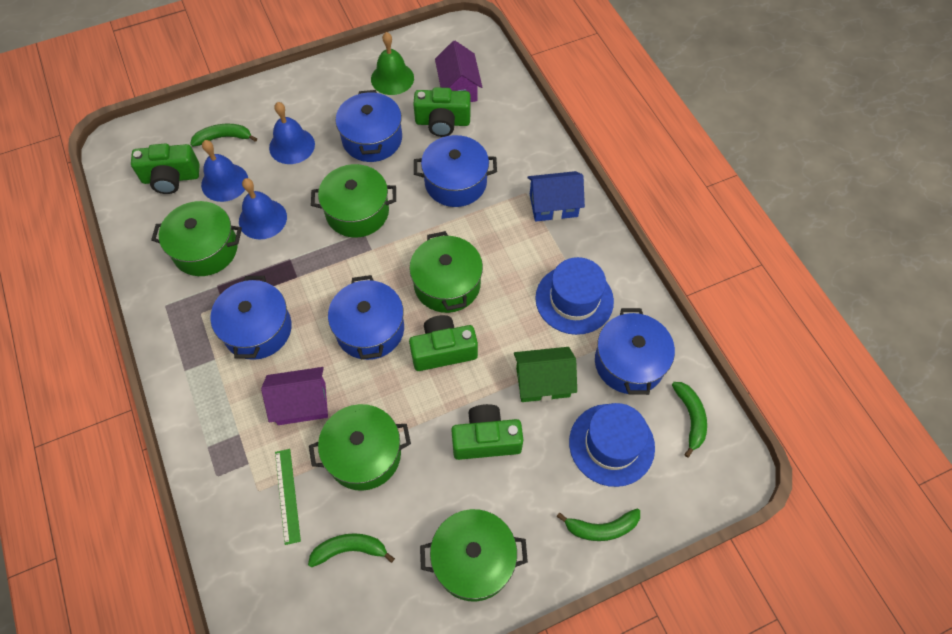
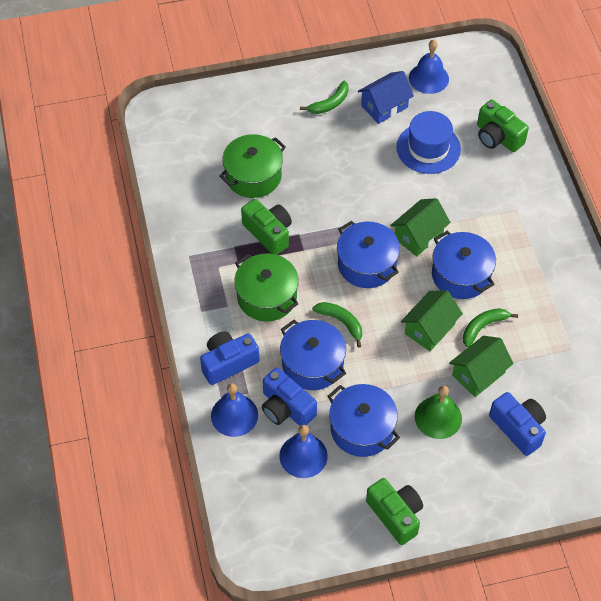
blue camera: 0 -> 3
blue hat: 2 -> 1
blue pot: 5 -> 4
green banana: 4 -> 3
green camera: 4 -> 3
green house: 1 -> 3
green pot: 5 -> 2
green ruler: 1 -> 0
purple house: 2 -> 0

